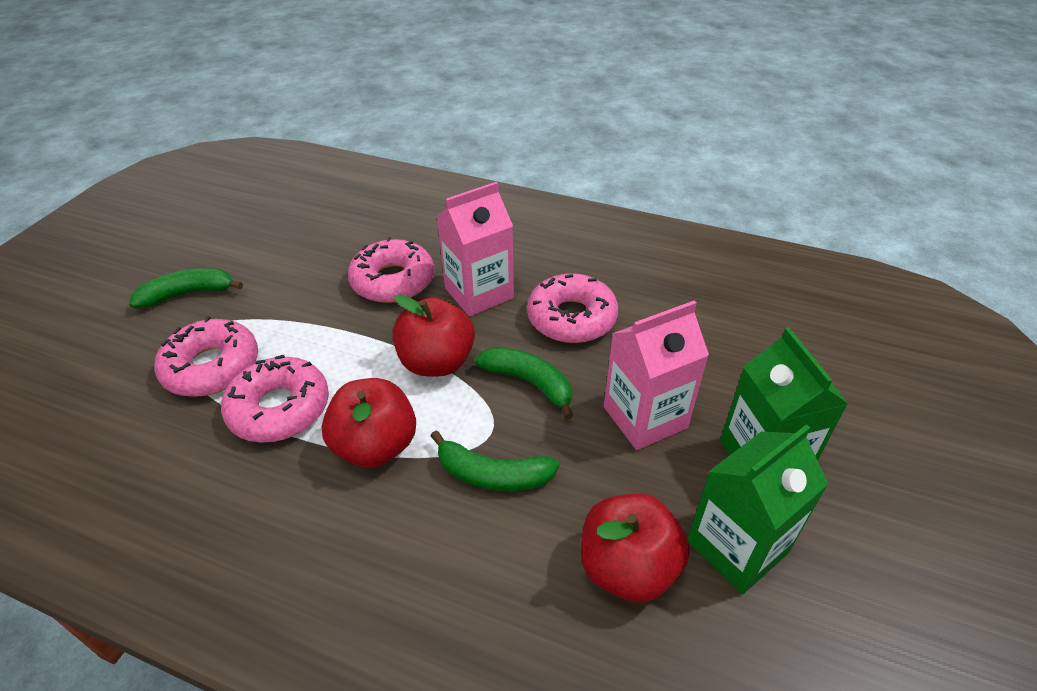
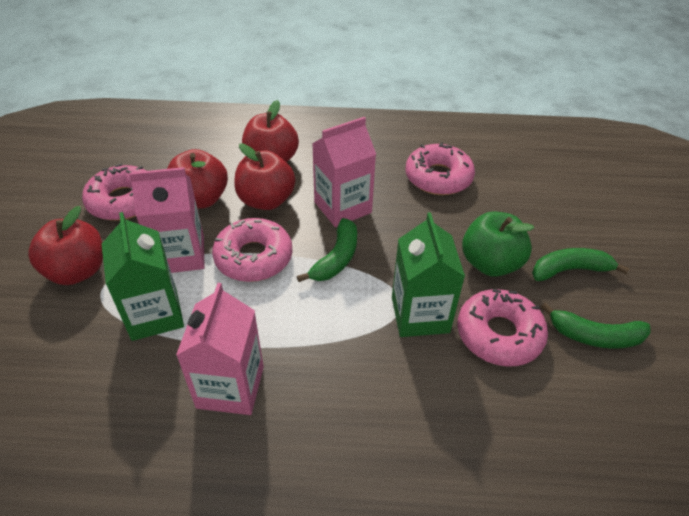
green apple: 0 -> 1
pink carton: 2 -> 3
red apple: 3 -> 4

